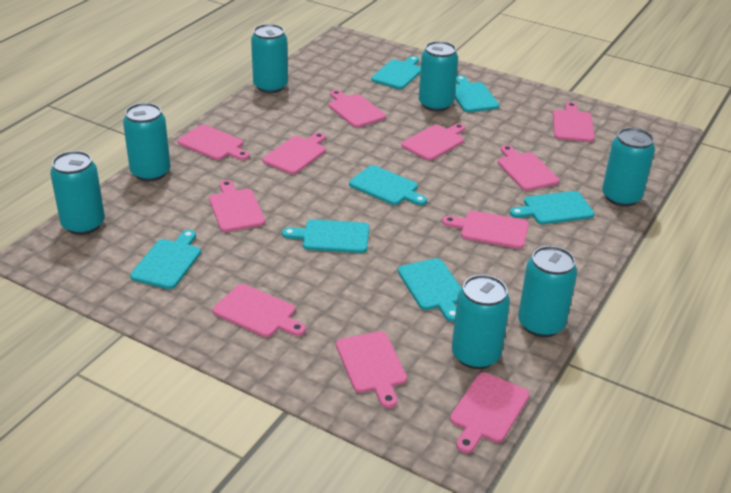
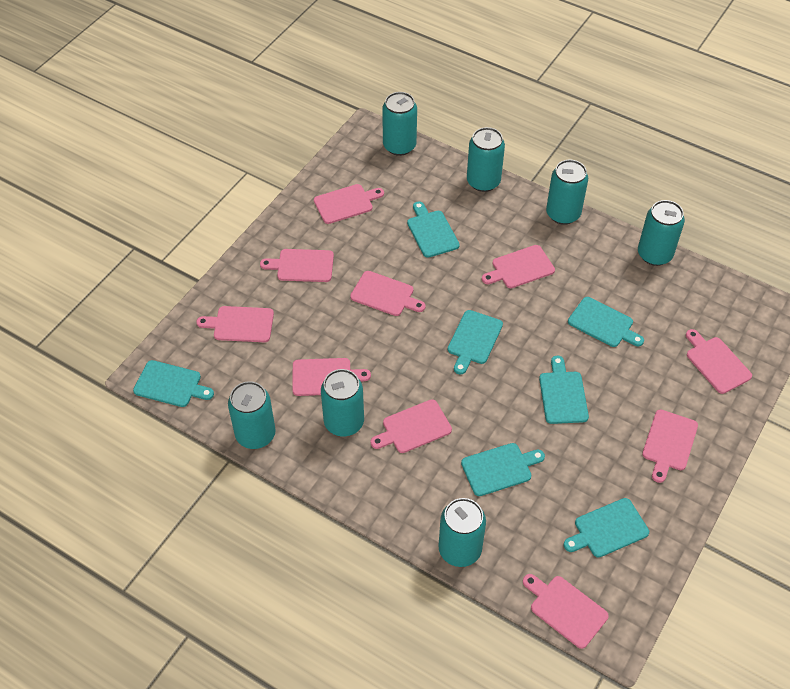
pink cutting board: 11 -> 10

